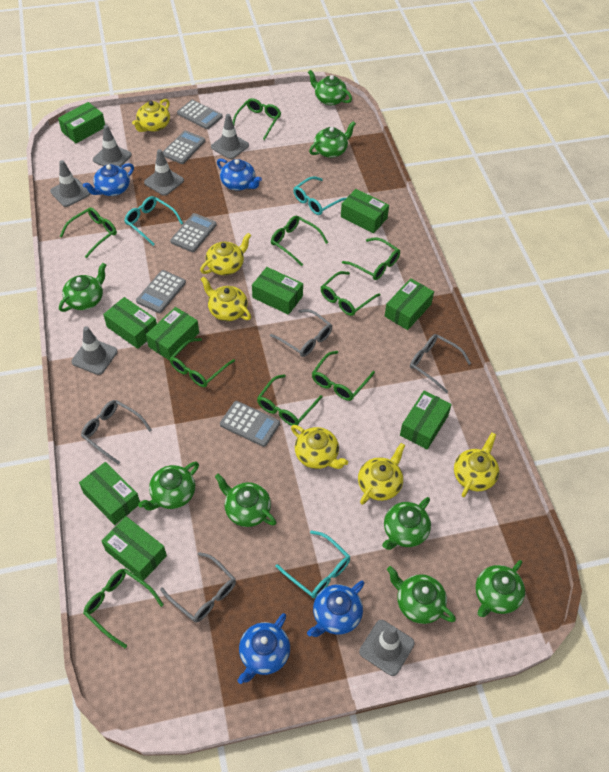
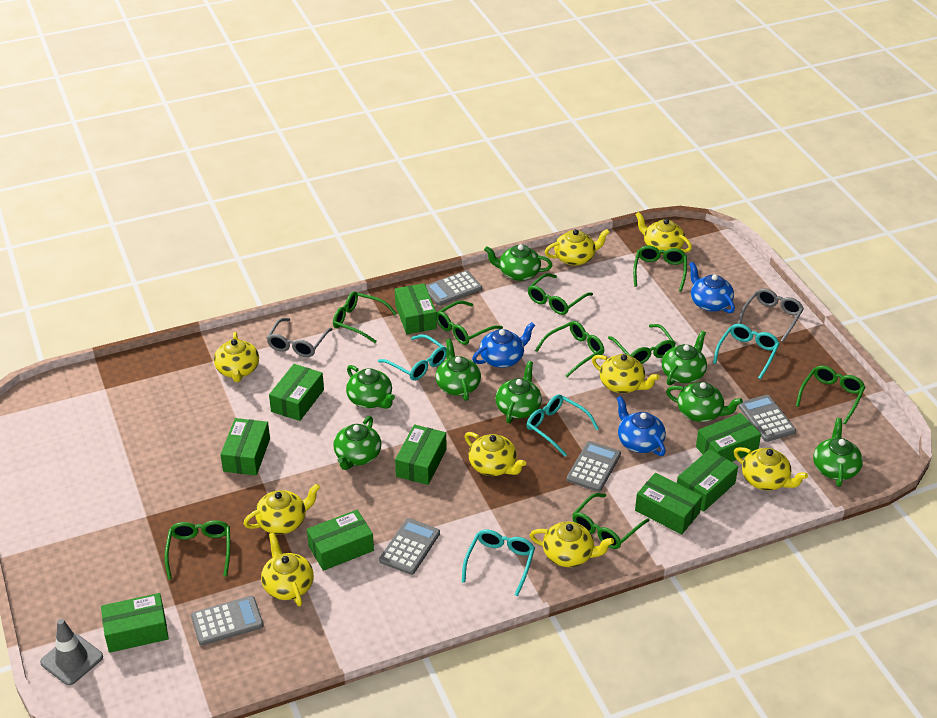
blue teapot: 4 -> 3
grey glasses: 4 -> 2
grey traffic cone: 6 -> 1
turquoise glasses: 3 -> 4
yellow teapot: 6 -> 9

